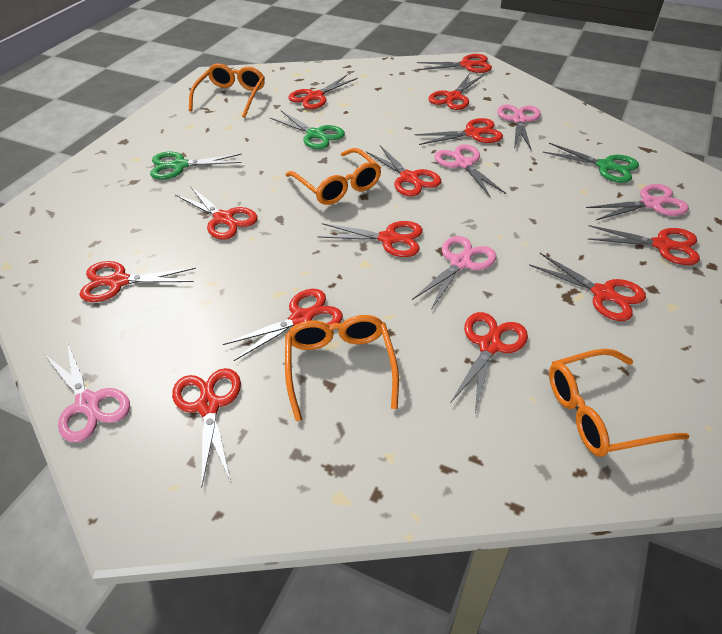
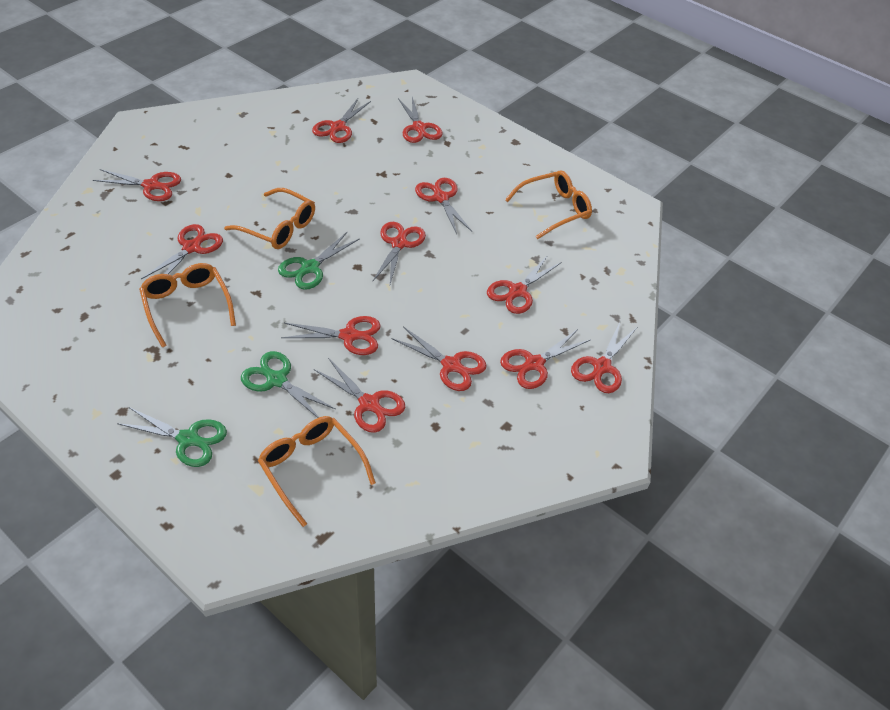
pink scissors: 5 -> 0
red scissors: 13 -> 12

